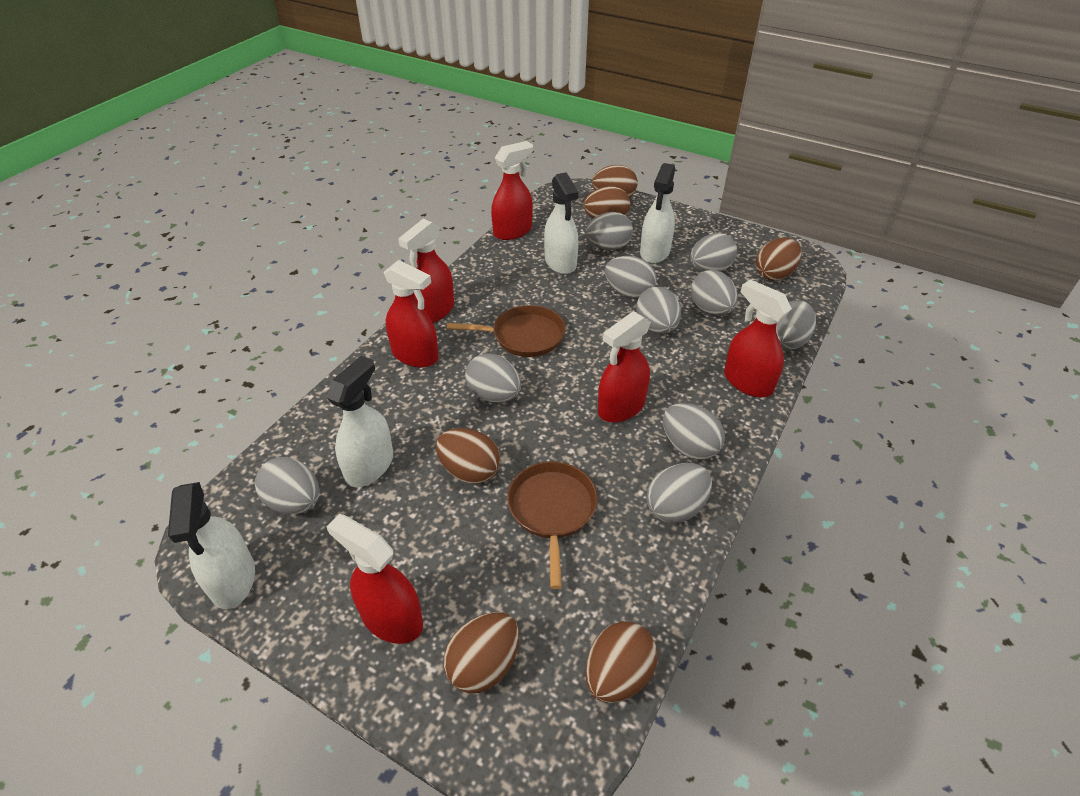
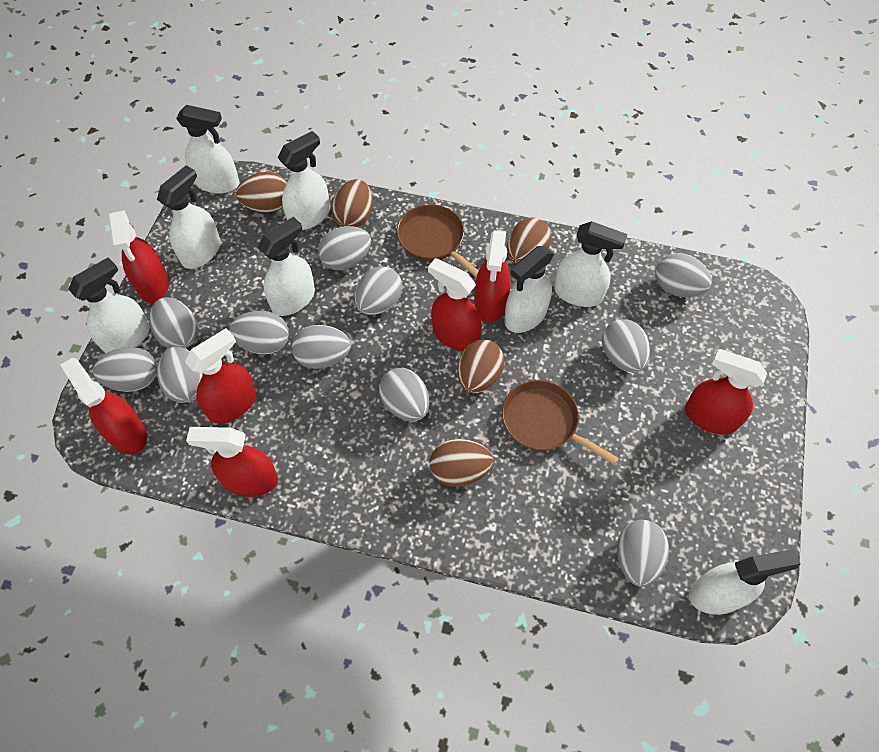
brown egg: 6 -> 5
grey egg: 10 -> 11
red spray bottle: 6 -> 7
white spray bottle: 4 -> 8

